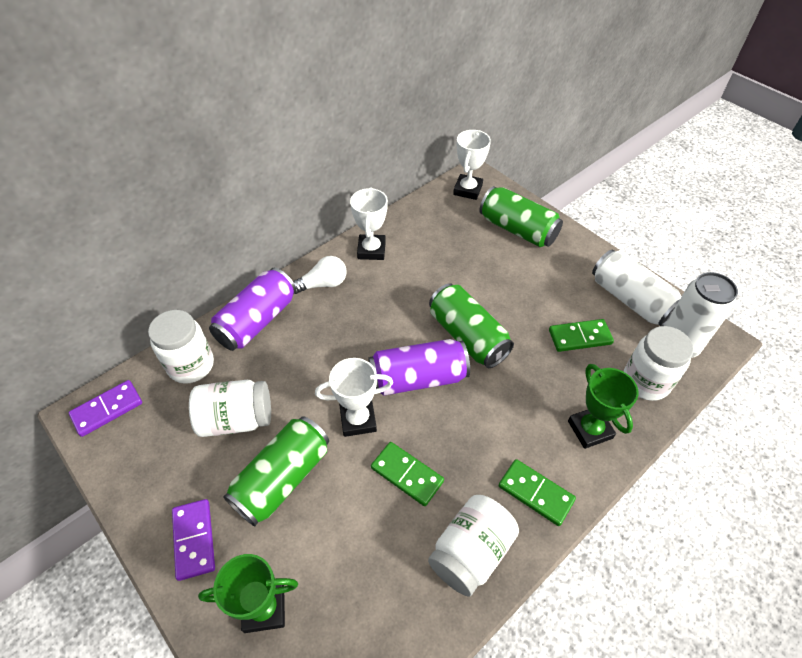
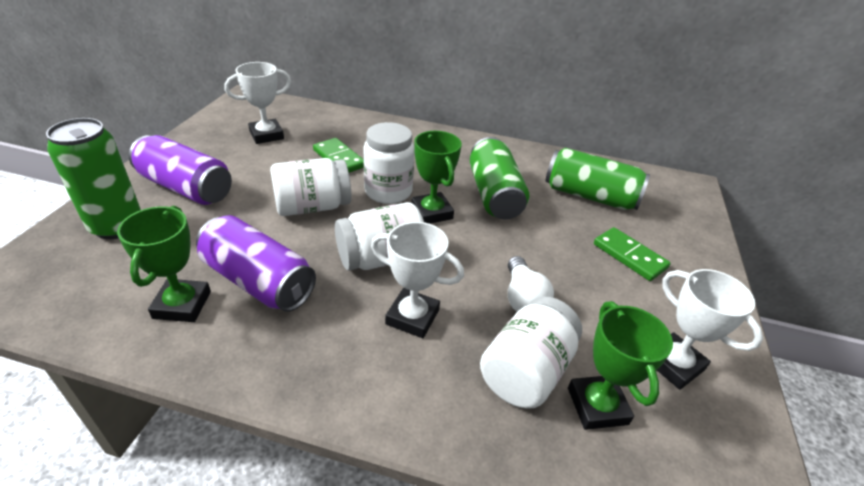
green domino: 3 -> 2
green trophy: 2 -> 3
purple domino: 2 -> 0
white can: 2 -> 0

